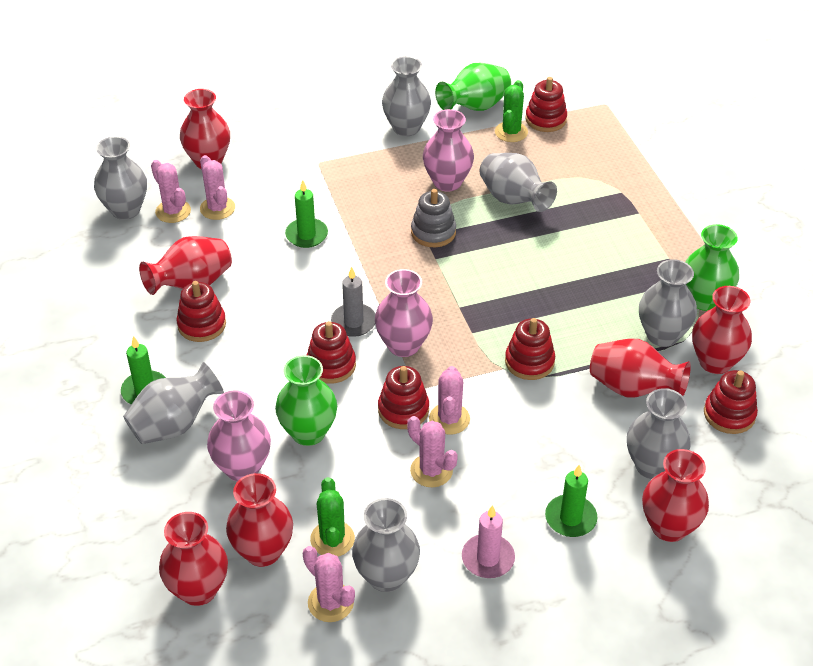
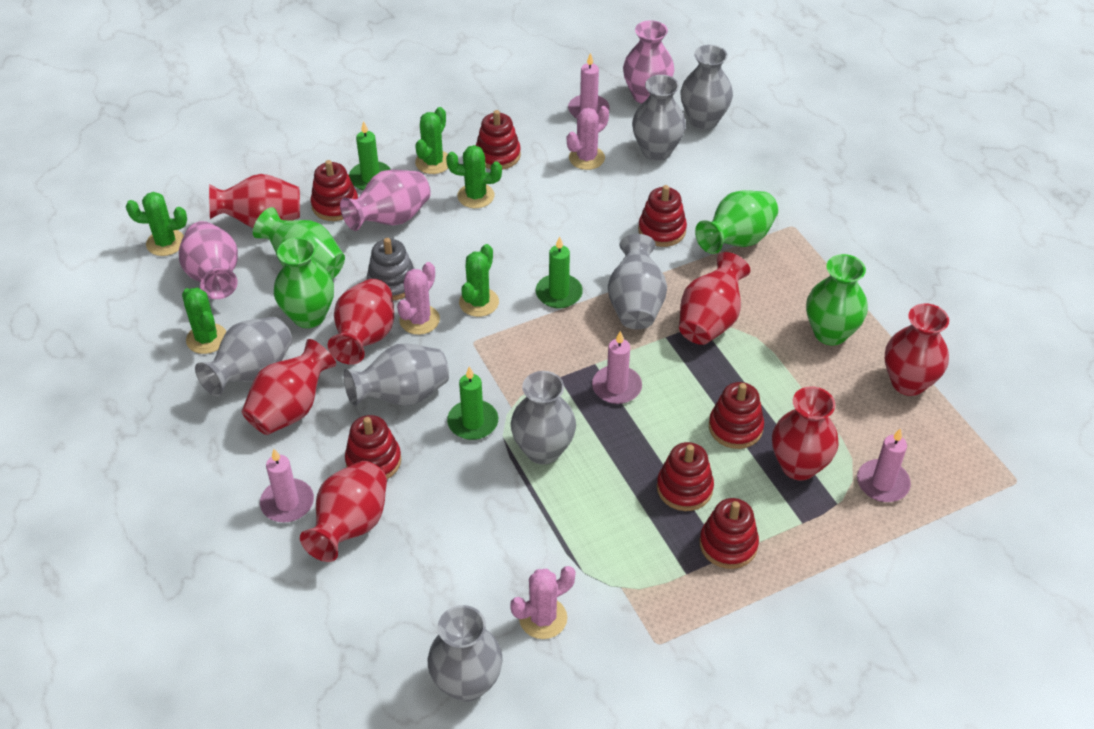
green cactus: 2 -> 5
green vase: 3 -> 4
grey candle: 1 -> 0
pink cactus: 5 -> 3
pink candle: 1 -> 4
red stacking toy: 6 -> 7

